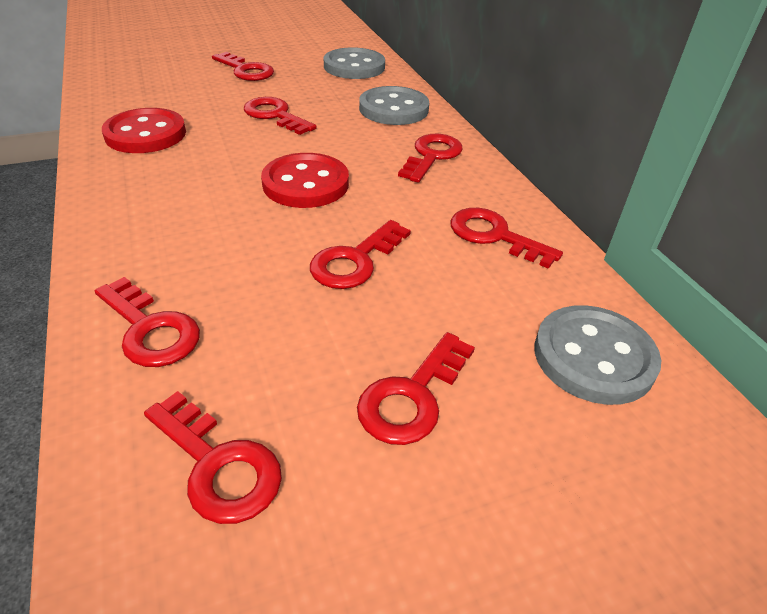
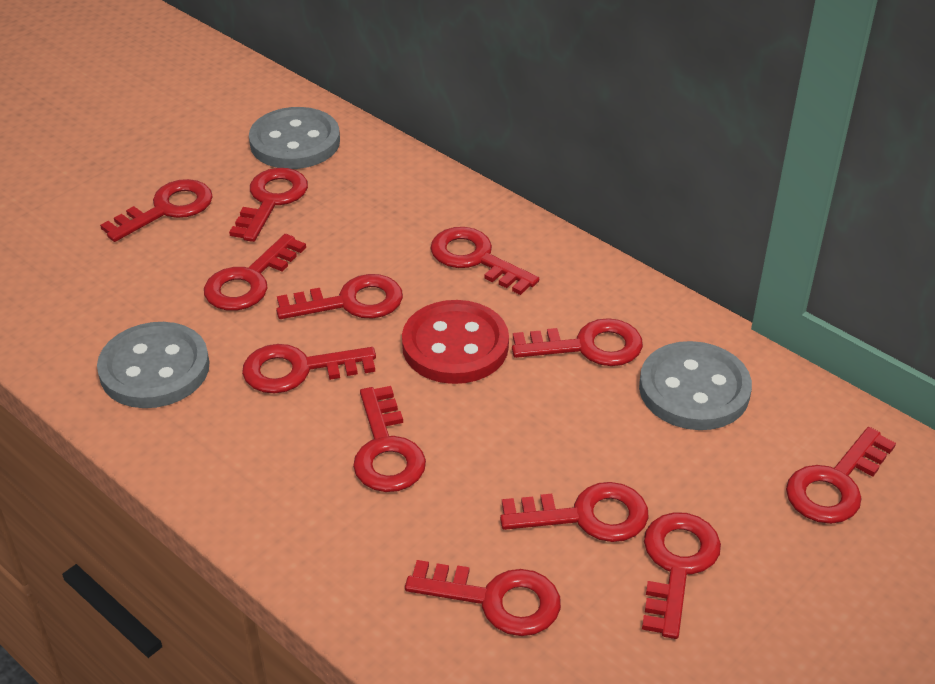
red button: 2 -> 1
red key: 8 -> 12

